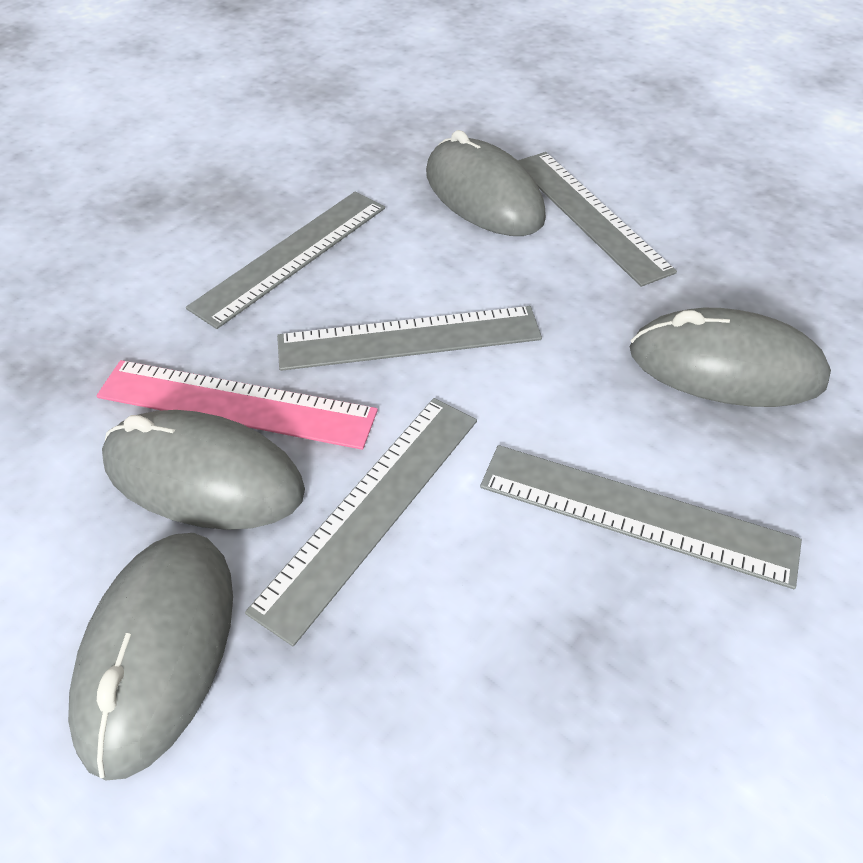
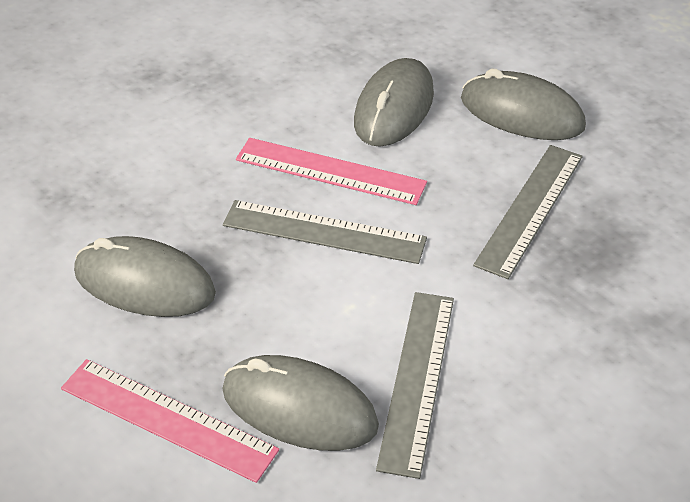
grey ruler: 5 -> 3
pink ruler: 1 -> 2

